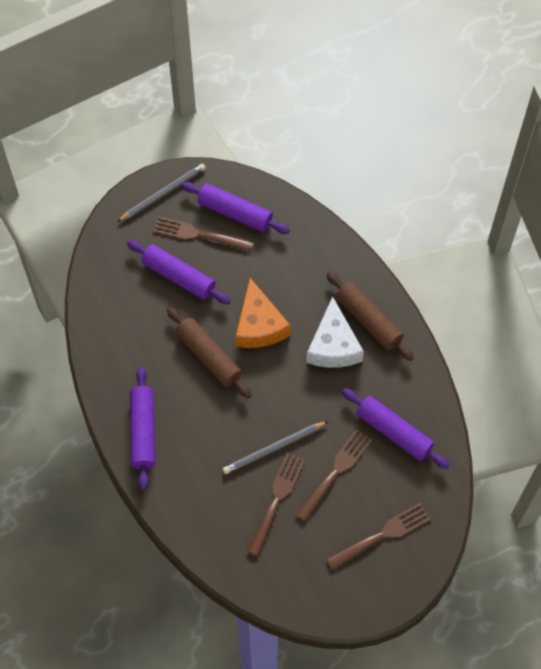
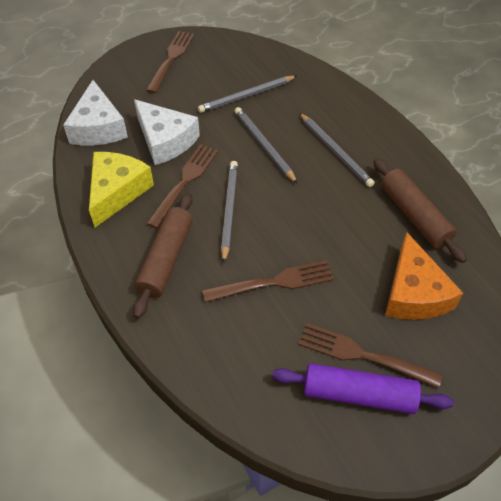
grey pencil: 2 -> 4
purple rolling pin: 4 -> 1
white cheese: 1 -> 2
yellow cheese: 0 -> 1

